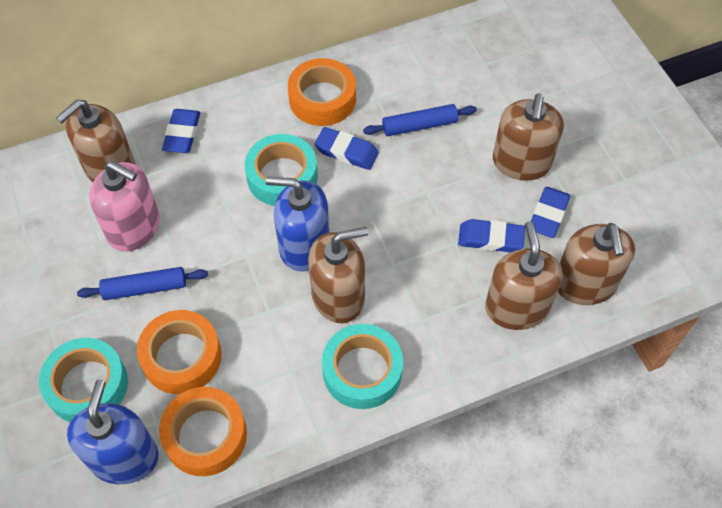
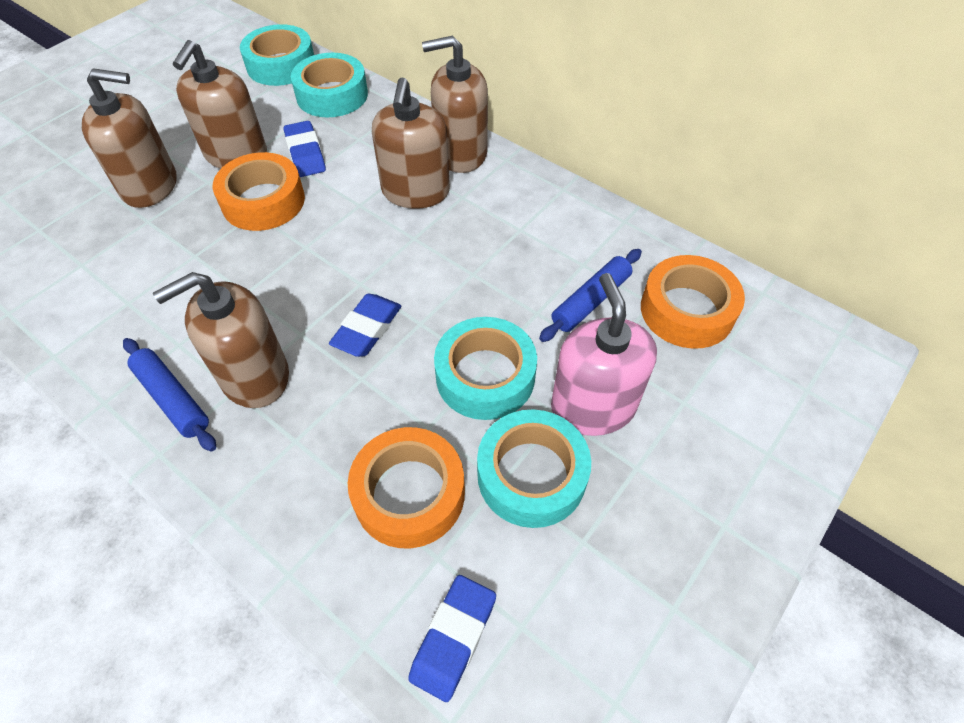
blue eraser: 4 -> 3
blue soap dispenser: 2 -> 0
turquoise tape: 3 -> 4

